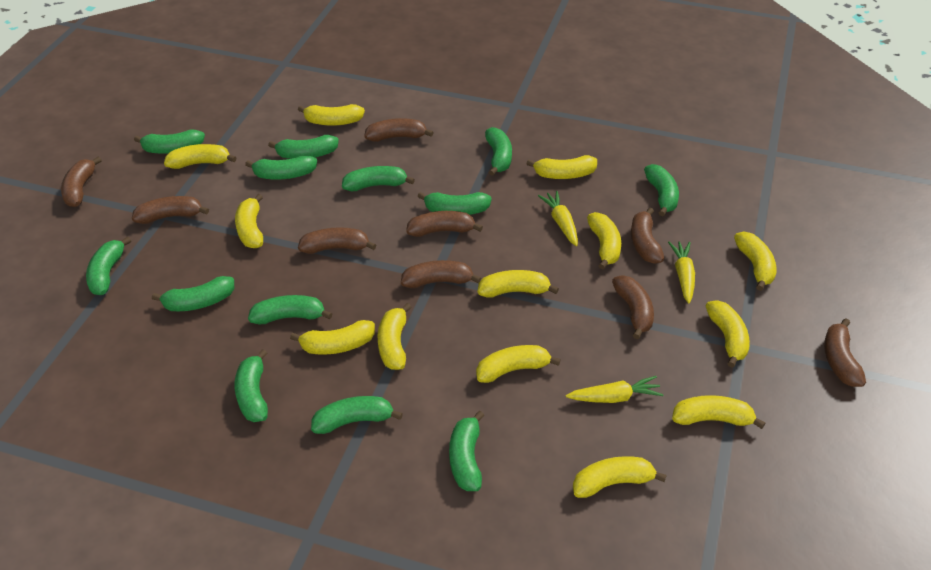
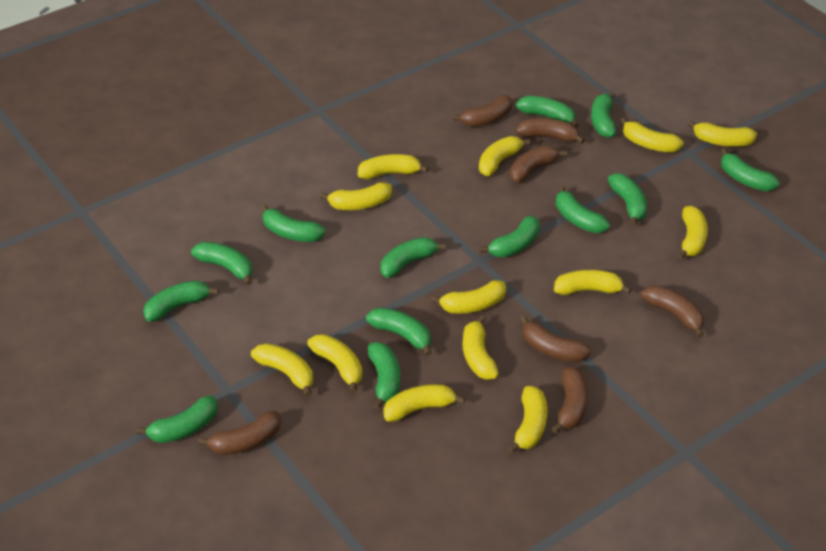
brown banana: 9 -> 7
yellow carrot: 3 -> 0

